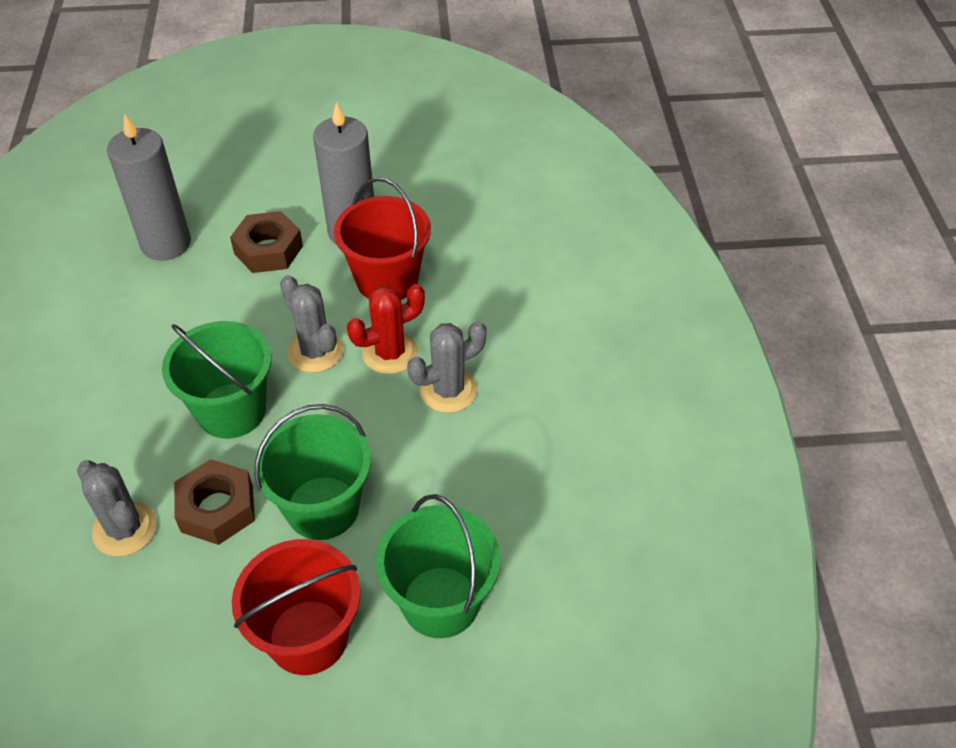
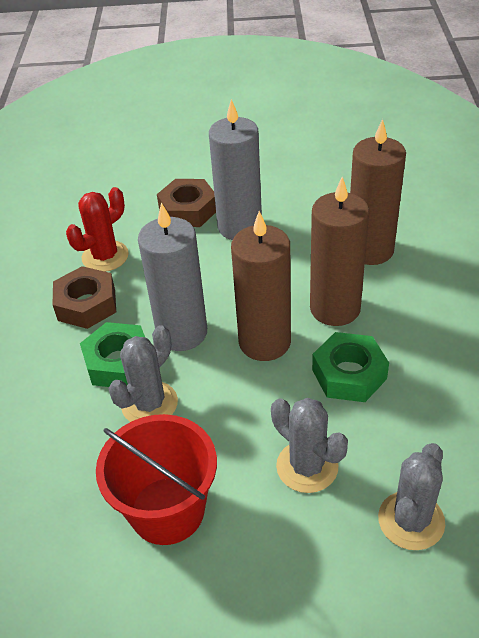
brown candle: 0 -> 3
green bucket: 3 -> 0
green nut: 0 -> 2
red bucket: 2 -> 1

